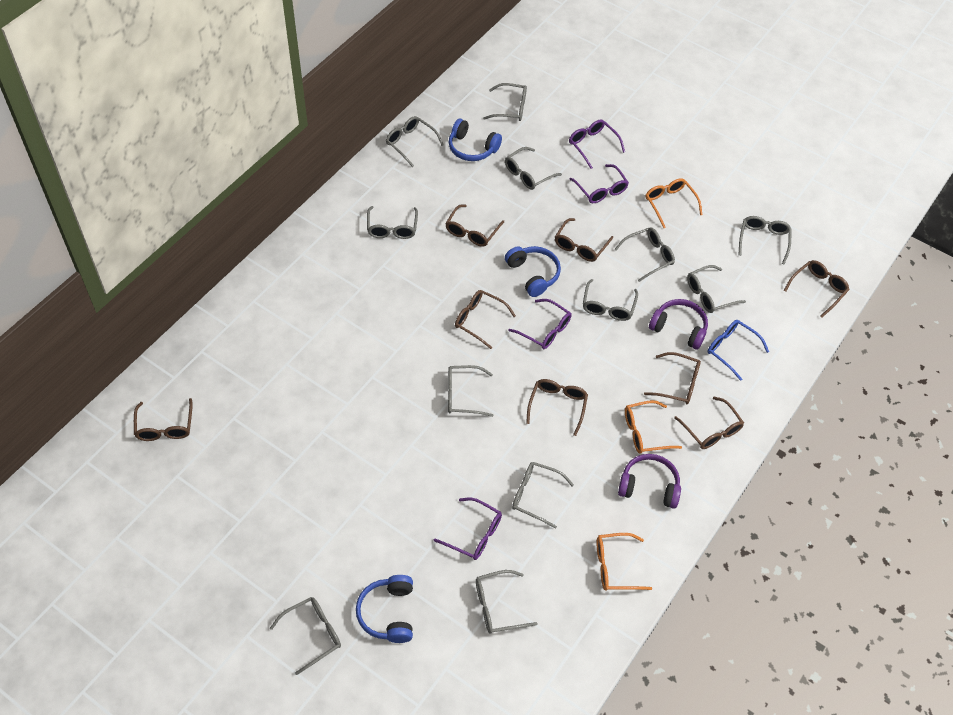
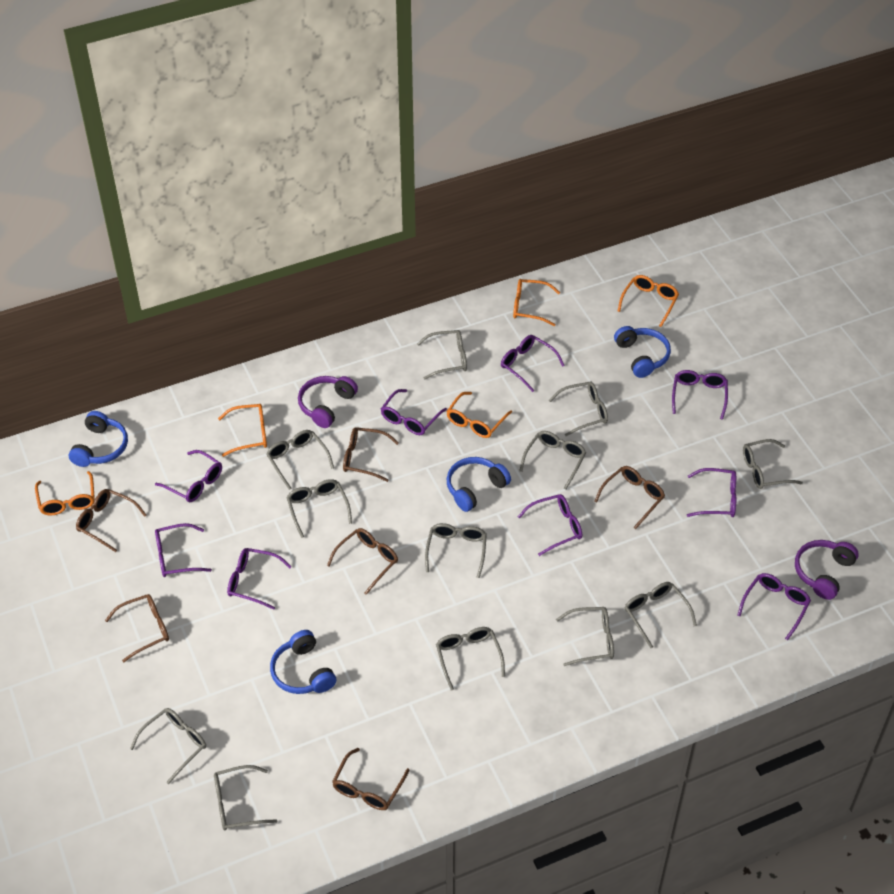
blue glasses: 1 -> 0
blue headphones: 3 -> 4
brown glasses: 8 -> 6
orange glasses: 3 -> 5
purple glasses: 4 -> 9

